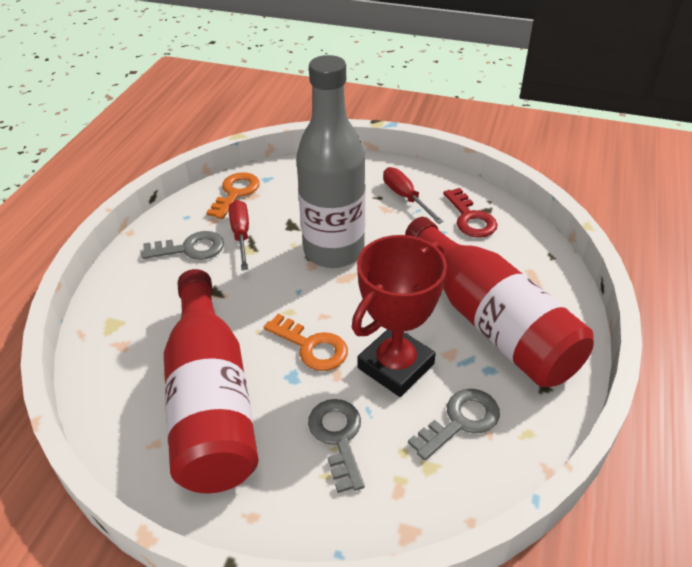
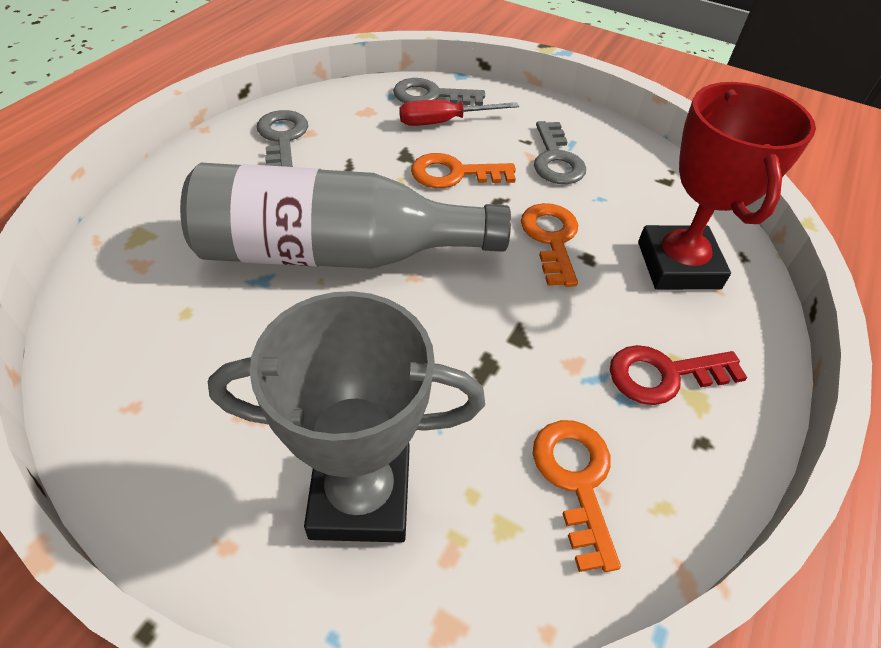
grey trophy: 0 -> 1
orange key: 2 -> 3
red bottle: 2 -> 0
red screwdriver: 2 -> 1

